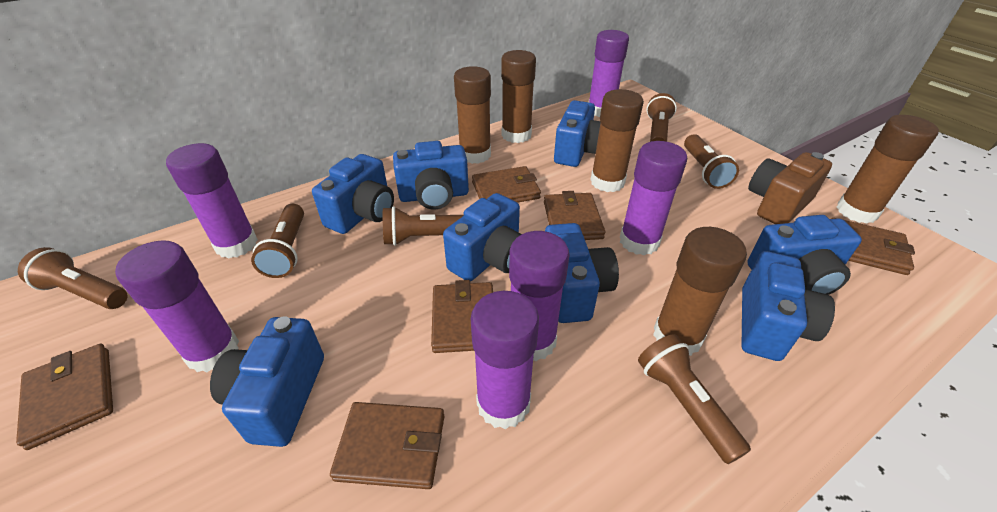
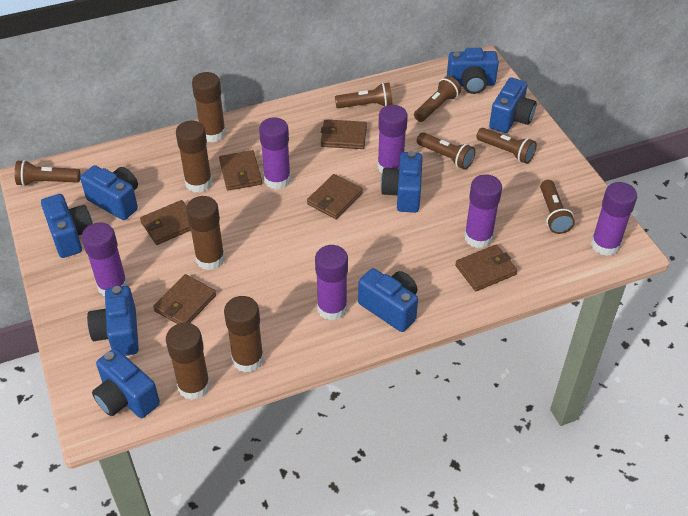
brown camera: 1 -> 0

